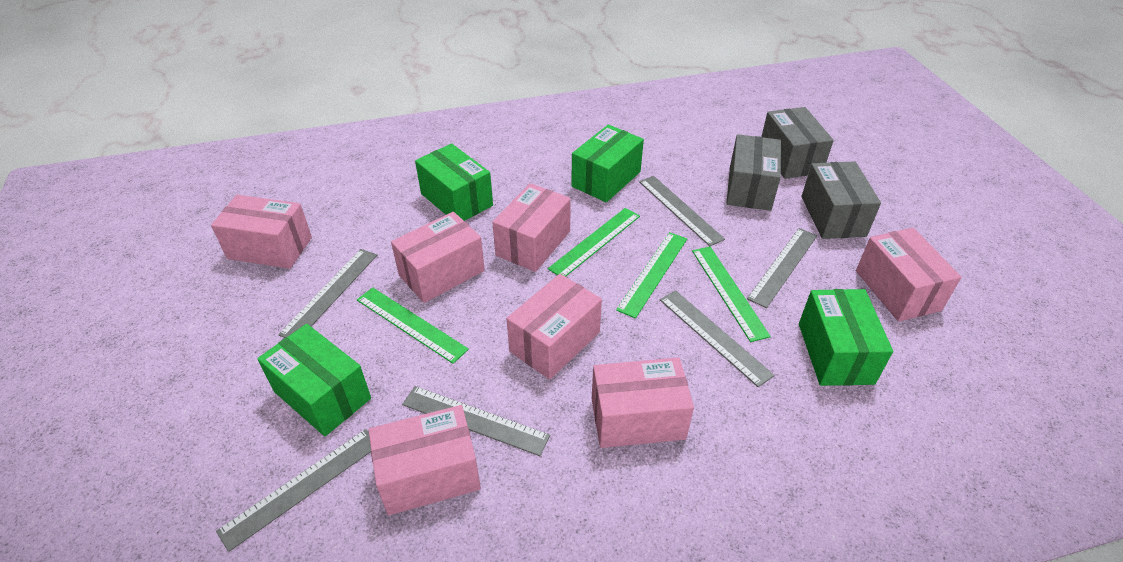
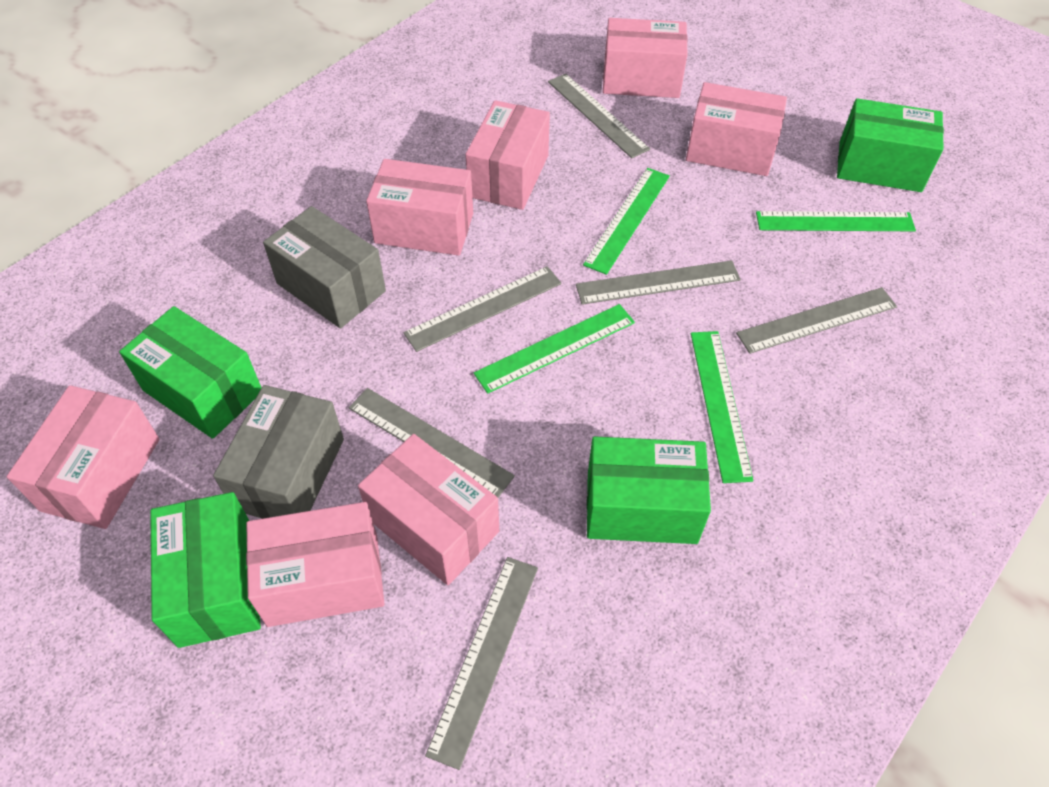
grey box: 3 -> 2

